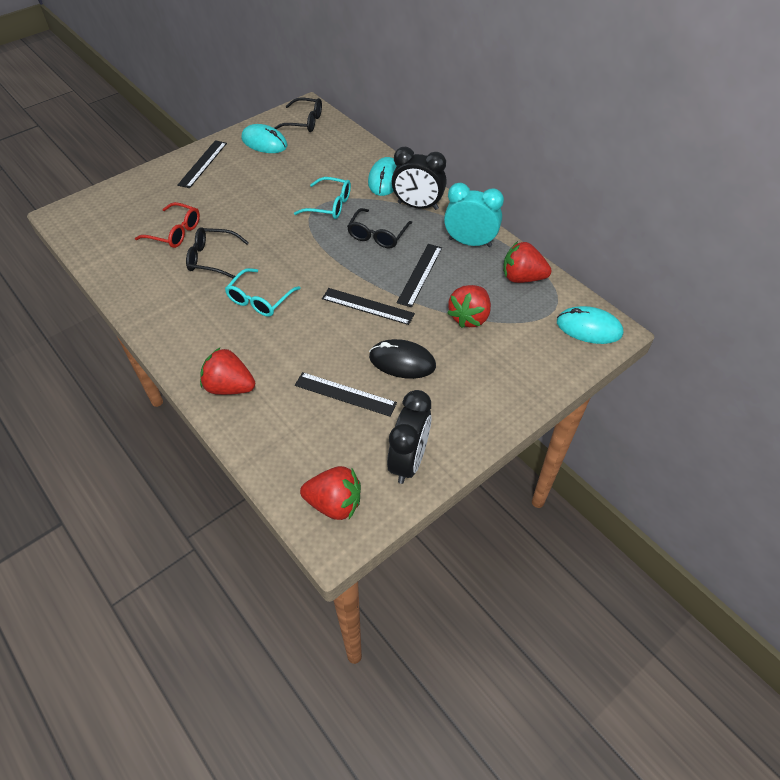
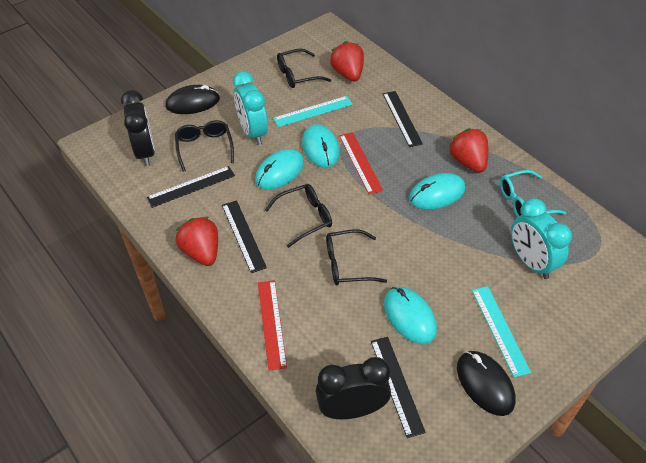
black glasses: 3 -> 4
black mouse: 1 -> 2
red glasses: 1 -> 0
red ruler: 0 -> 2
red strawberry: 4 -> 3
turquoise clock: 1 -> 2
turquoise glasses: 2 -> 1
turquoise mouse: 3 -> 4
turquoise ruler: 0 -> 2

